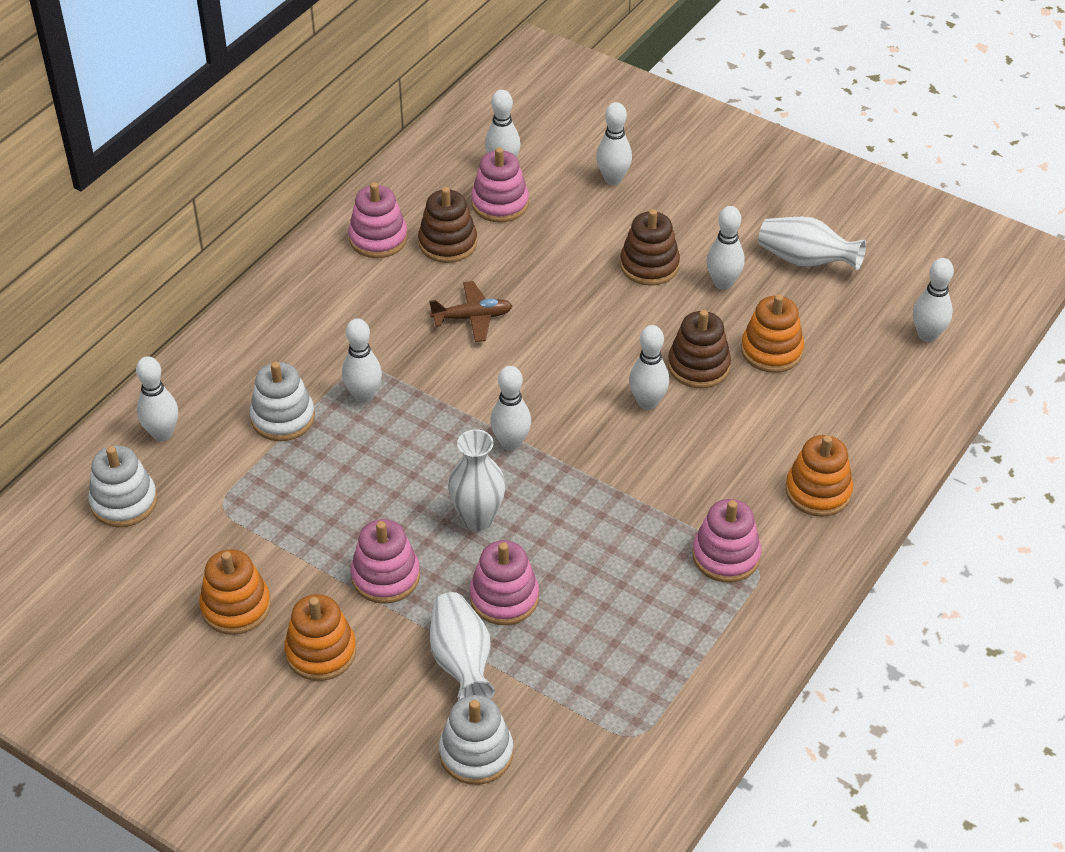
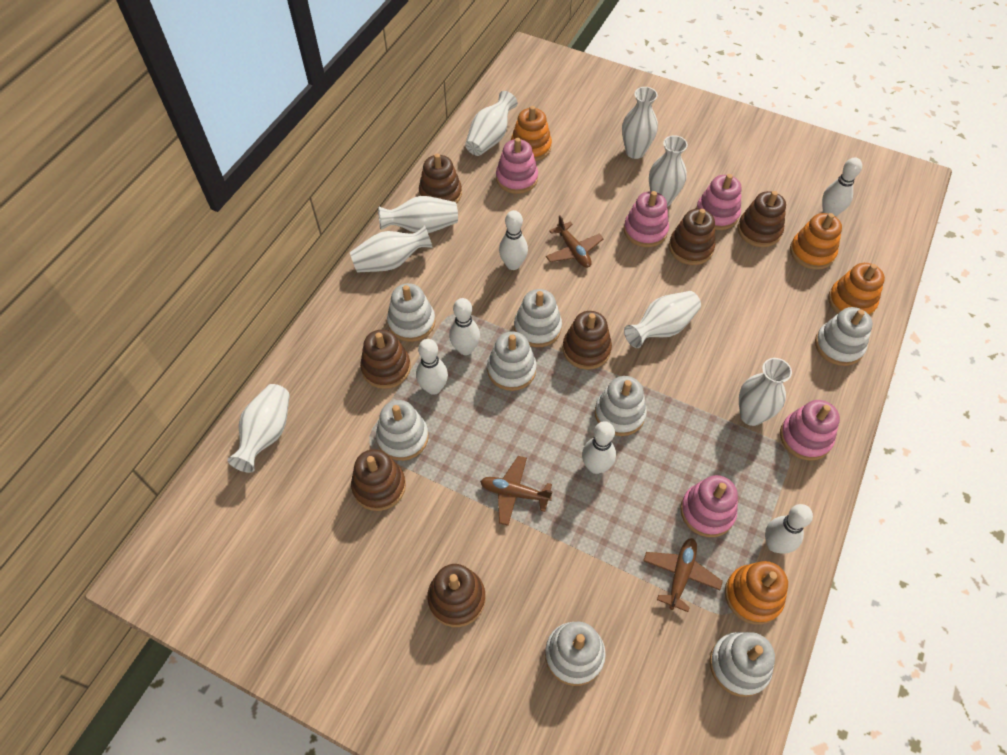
brown plane: 1 -> 3
brown stacking toy: 3 -> 7
white bowling pin: 8 -> 6
white stacking toy: 3 -> 8
white vase: 3 -> 8

